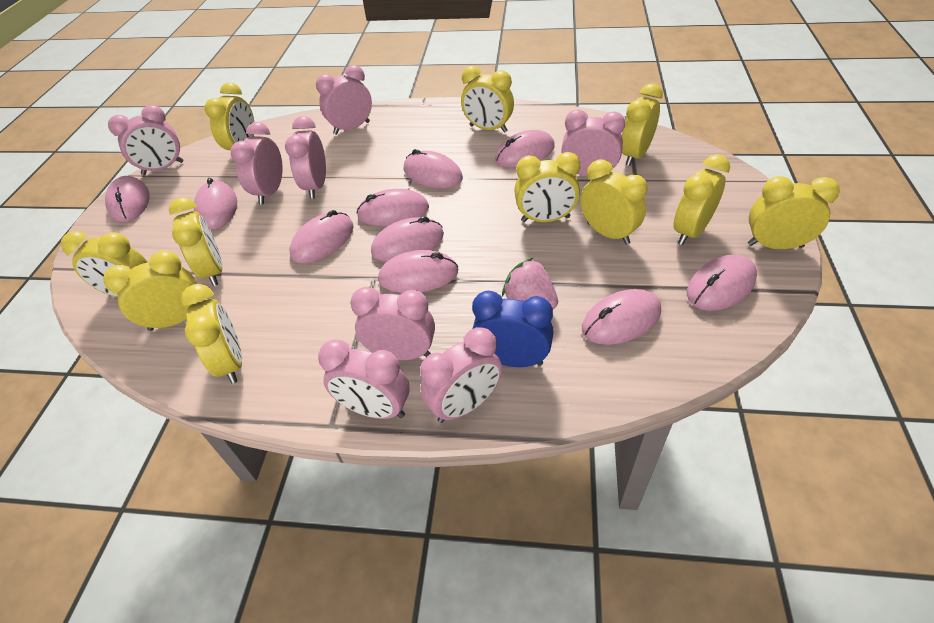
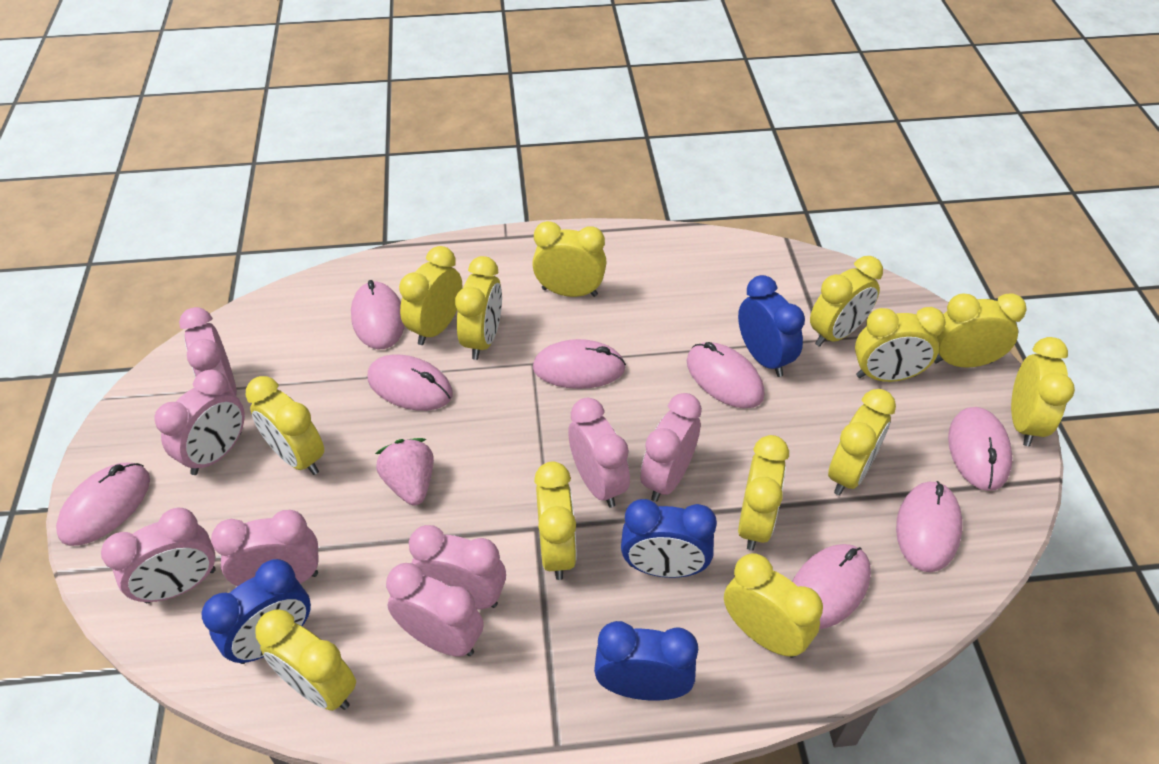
blue clock: 1 -> 4
pink mouse: 10 -> 8
yellow clock: 11 -> 13

